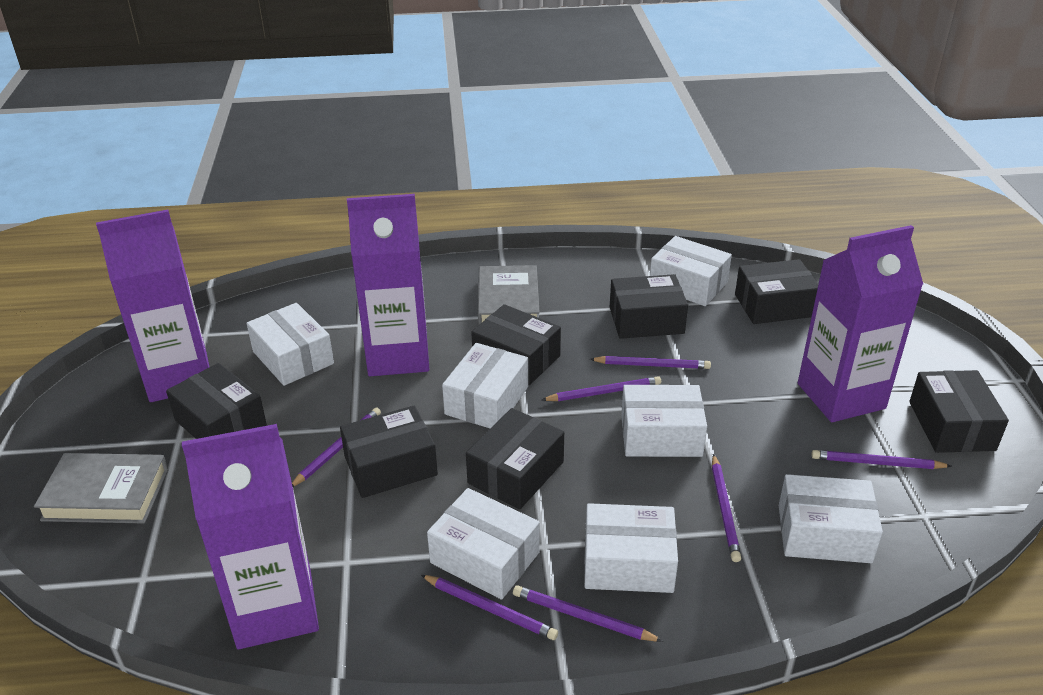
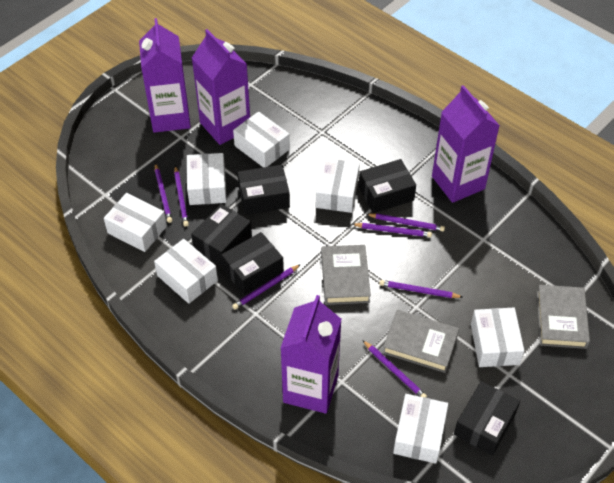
black box: 7 -> 5
grey book: 2 -> 3

